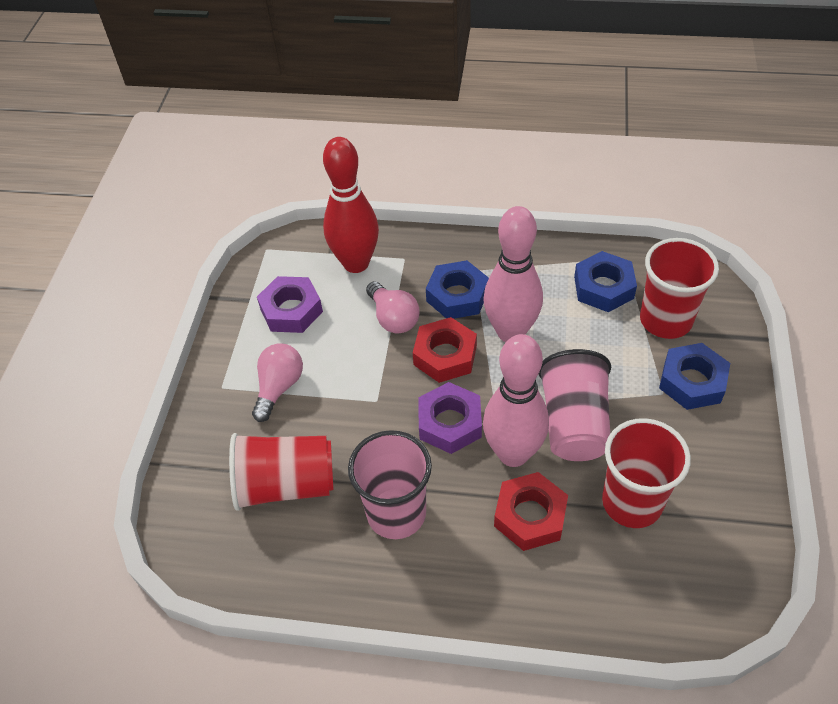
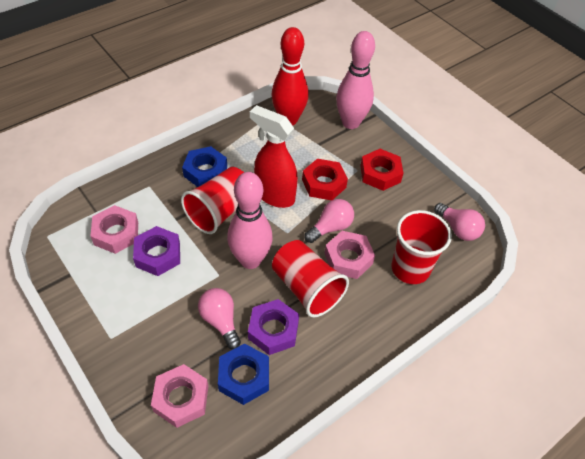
blue nut: 3 -> 2
pink cup: 2 -> 0
pink light bulb: 2 -> 3
pink nut: 0 -> 3
red spray bottle: 0 -> 1

